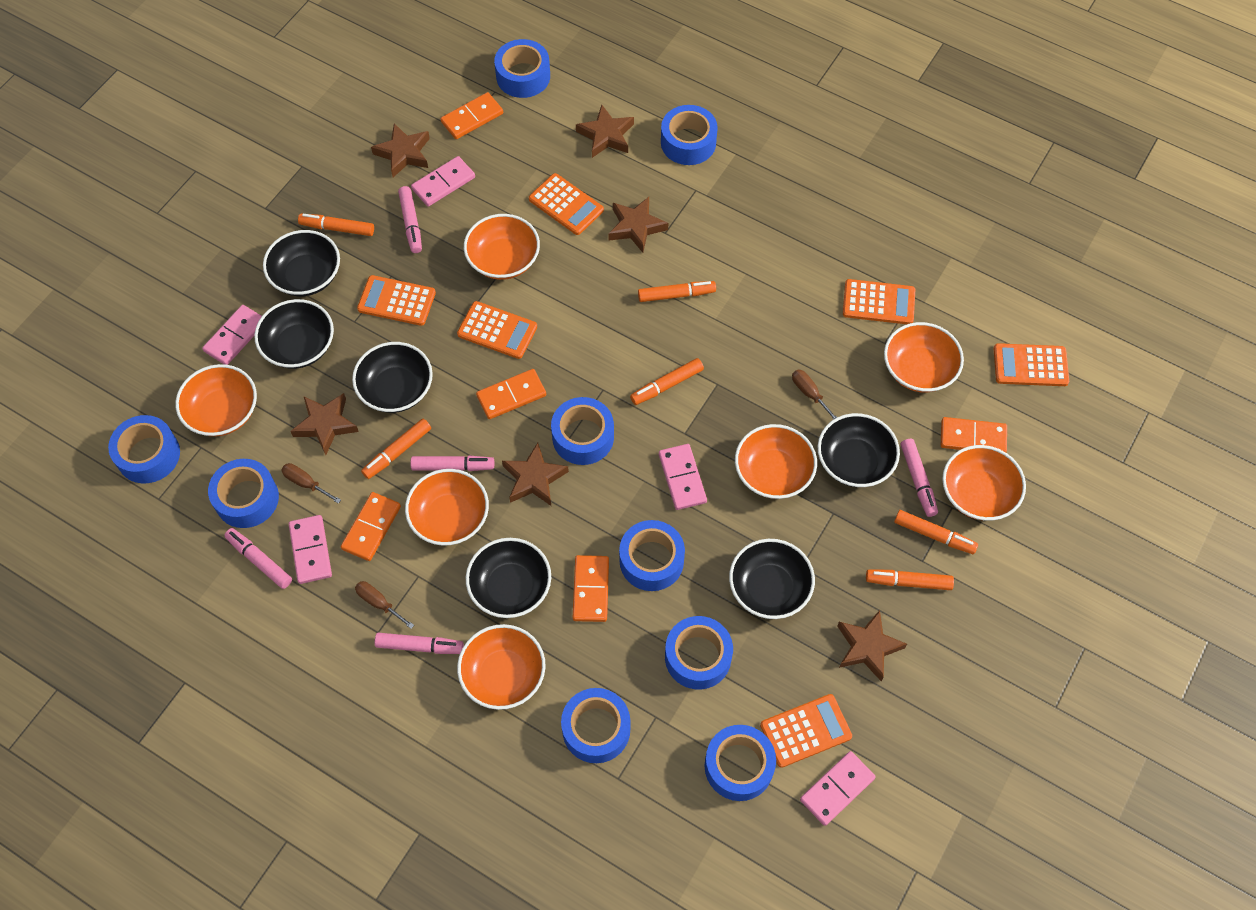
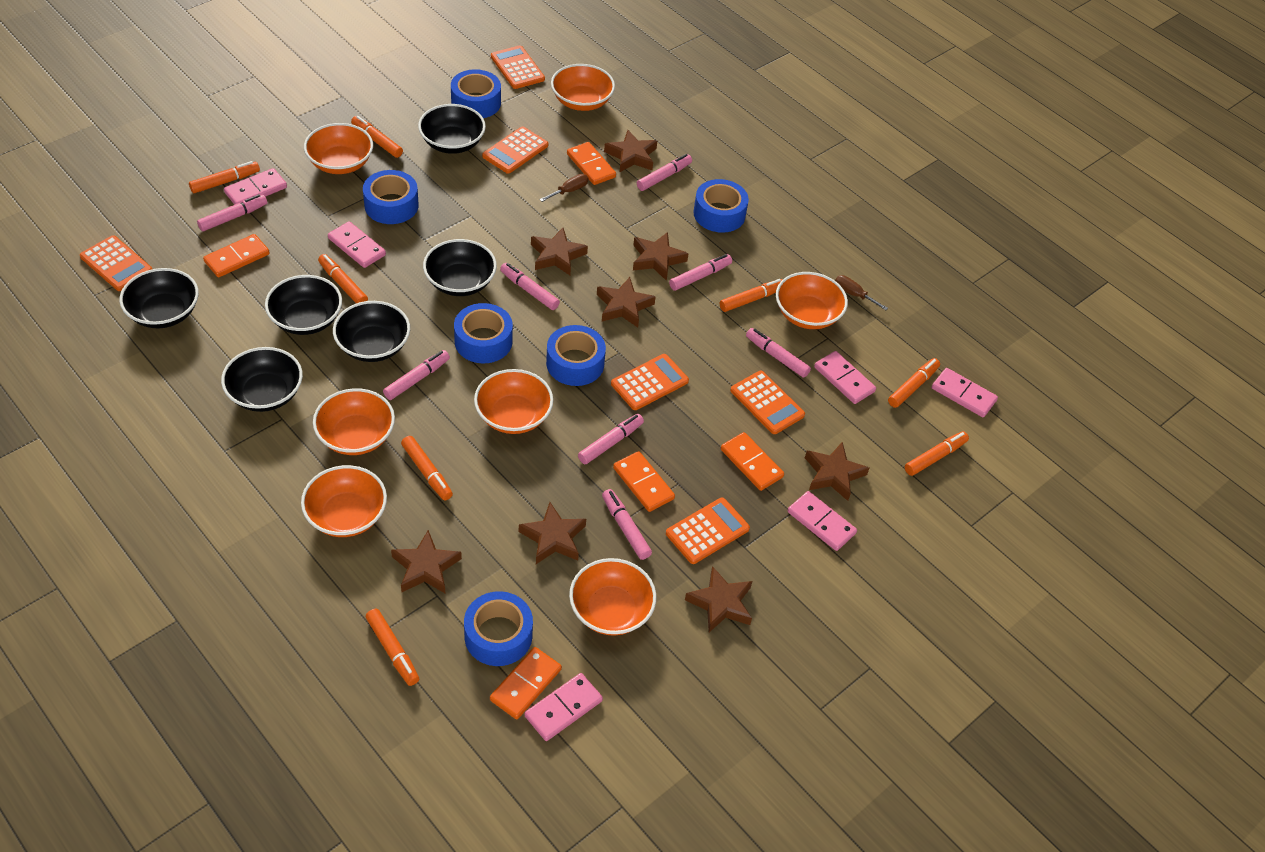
blue tape: 9 -> 6
brown screwdriver: 3 -> 2
brown star: 6 -> 8
orange marker: 6 -> 8
pink domino: 5 -> 6
pink marker: 5 -> 8

